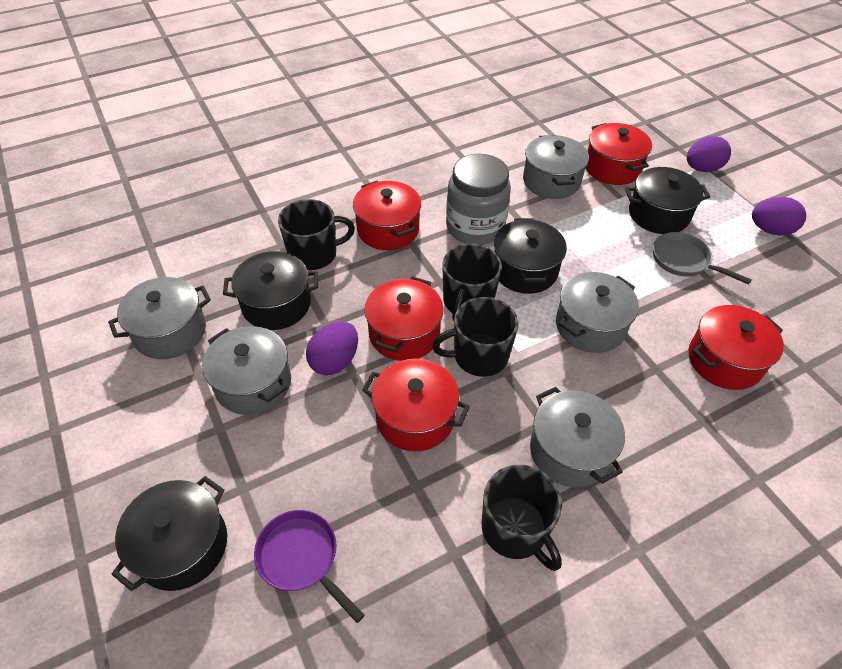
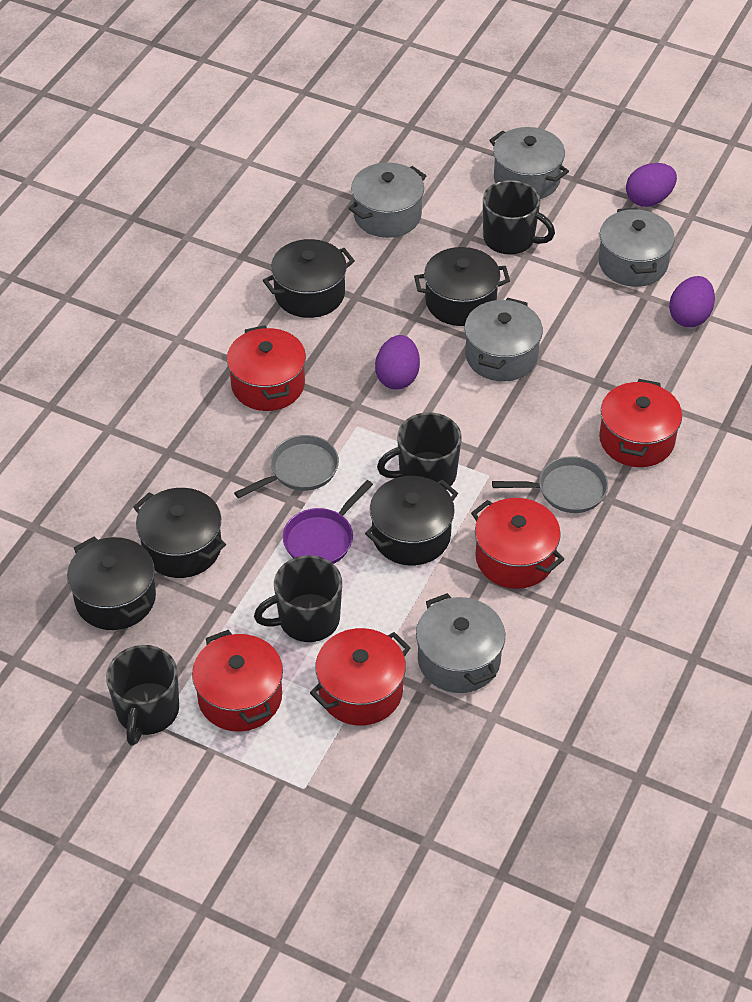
black pot: 4 -> 5
grey jar: 1 -> 0
grey pan: 1 -> 2

